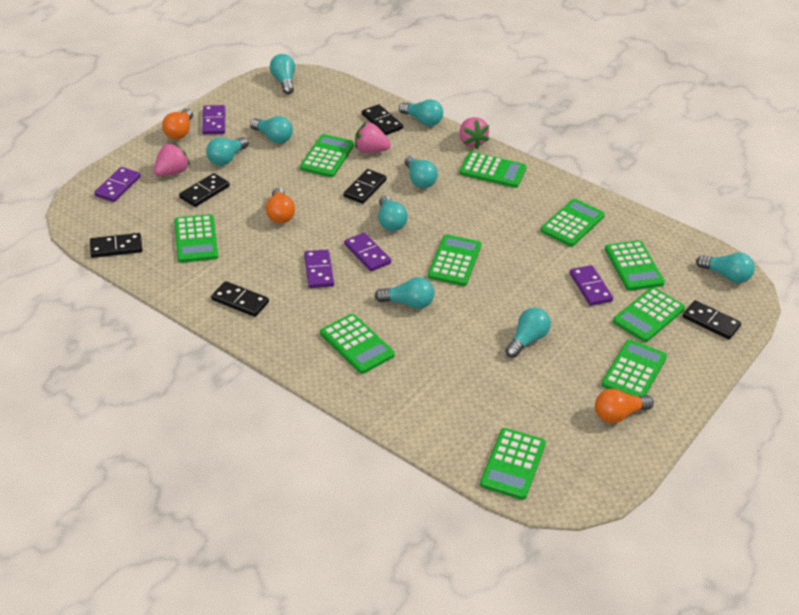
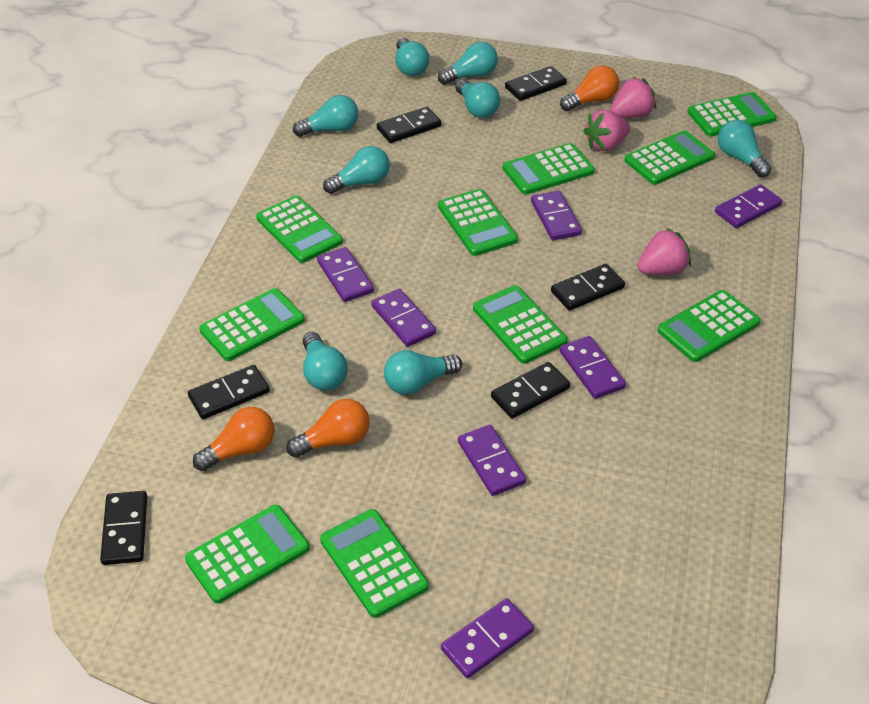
purple domino: 5 -> 7
turquoise light bulb: 9 -> 8

